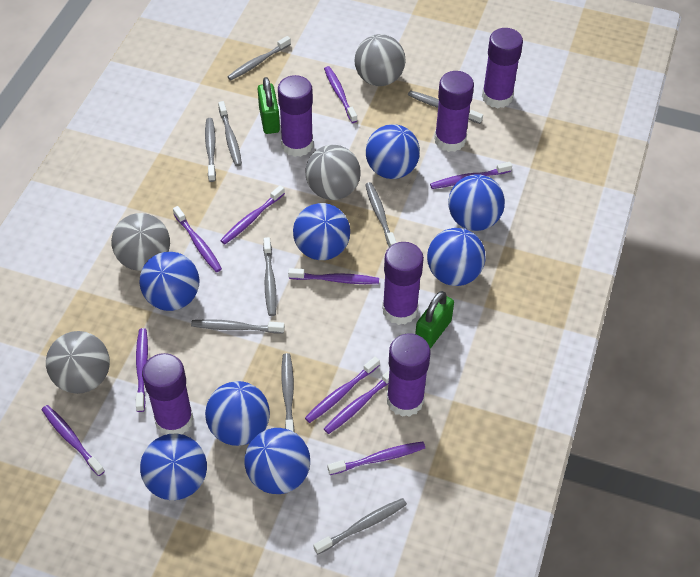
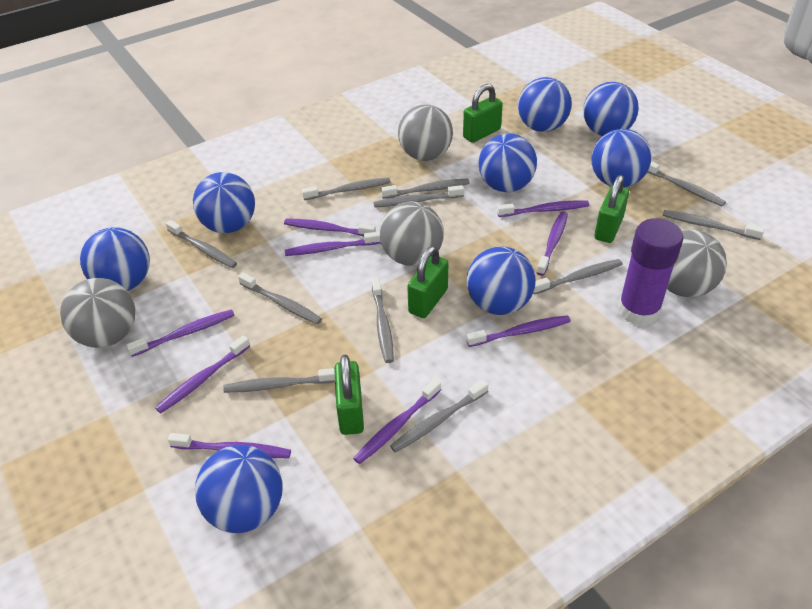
green padlock: 2 -> 4
grey toothbrush: 9 -> 11
purple glue stick: 6 -> 1
purple toothbrush: 10 -> 9

